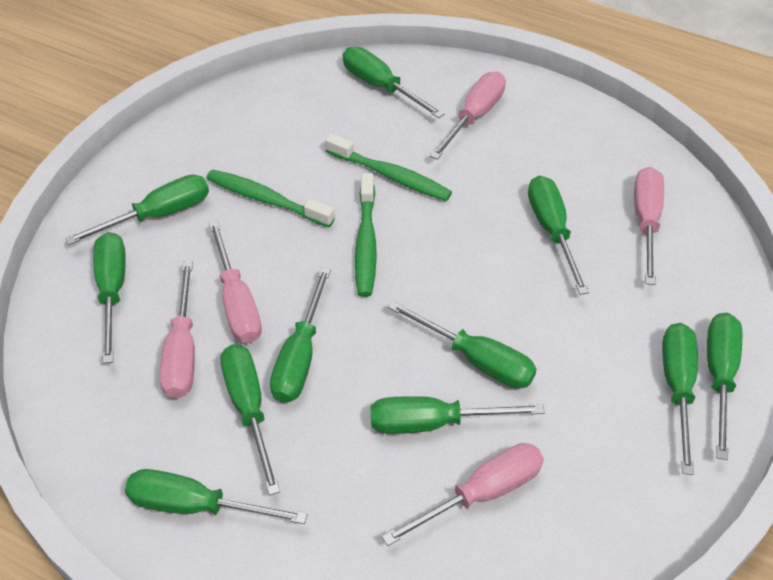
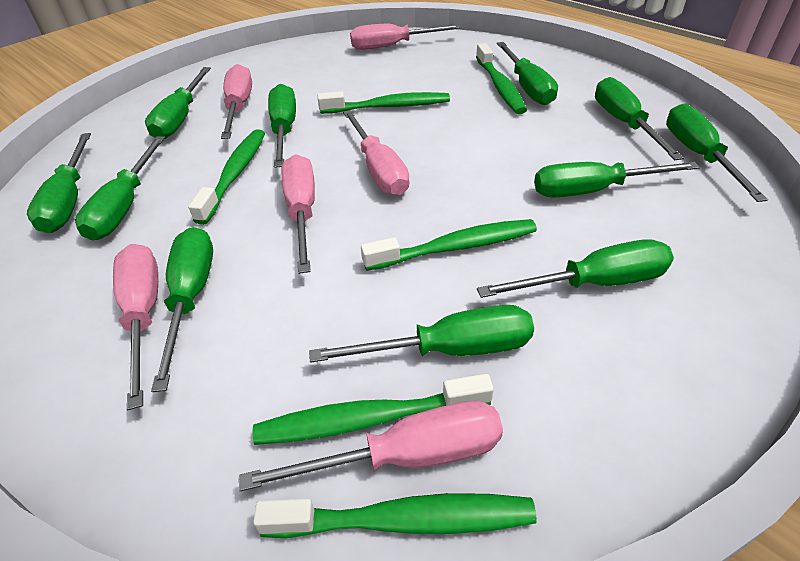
green toothbrush: 3 -> 6
pink screwdriver: 5 -> 6

